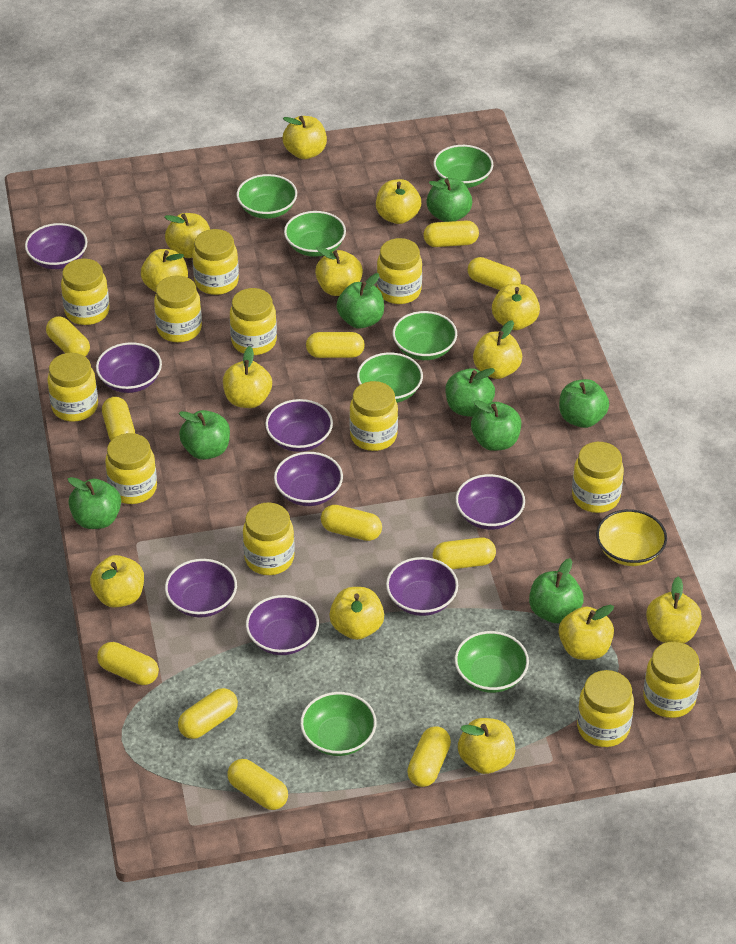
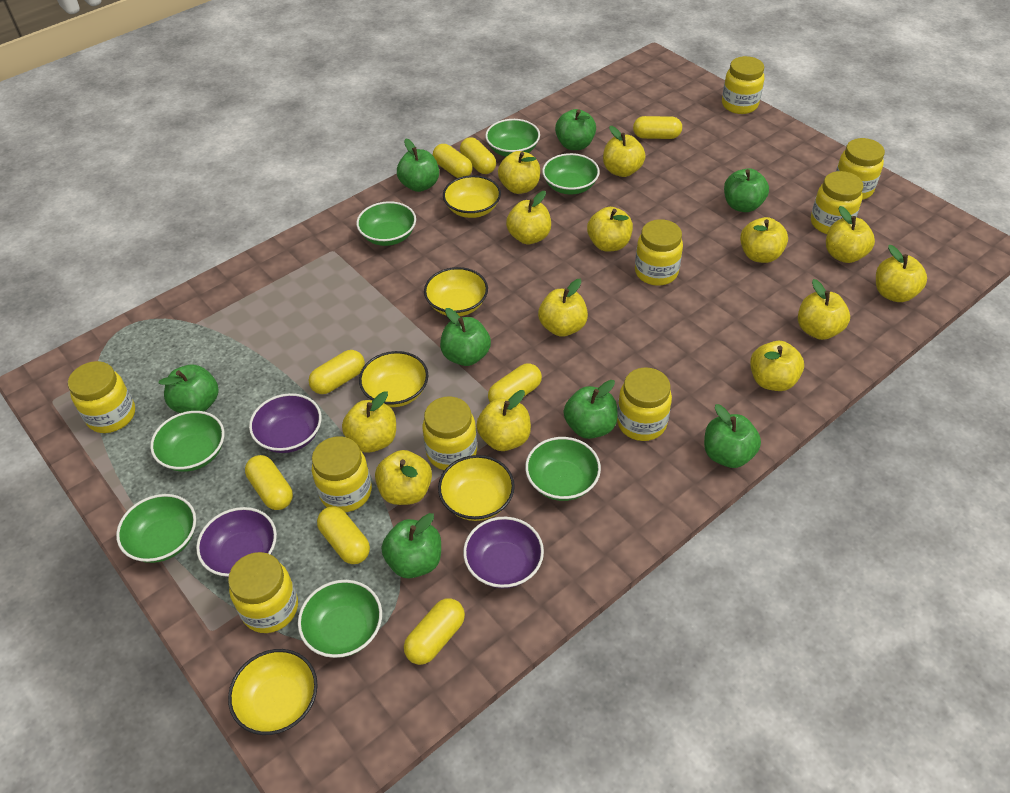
purple bowl: 8 -> 3
yellow bowl: 1 -> 5
yellow capsule: 11 -> 8
yellow jar: 12 -> 9

